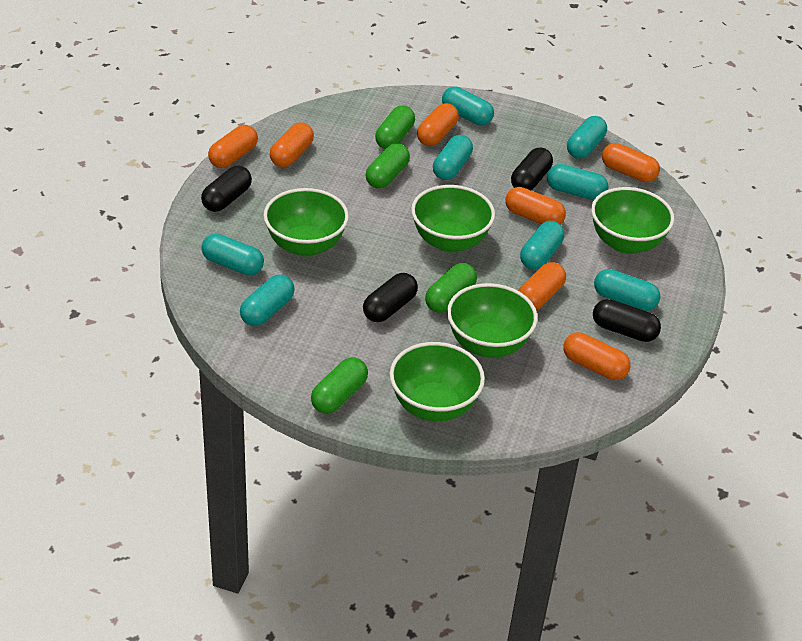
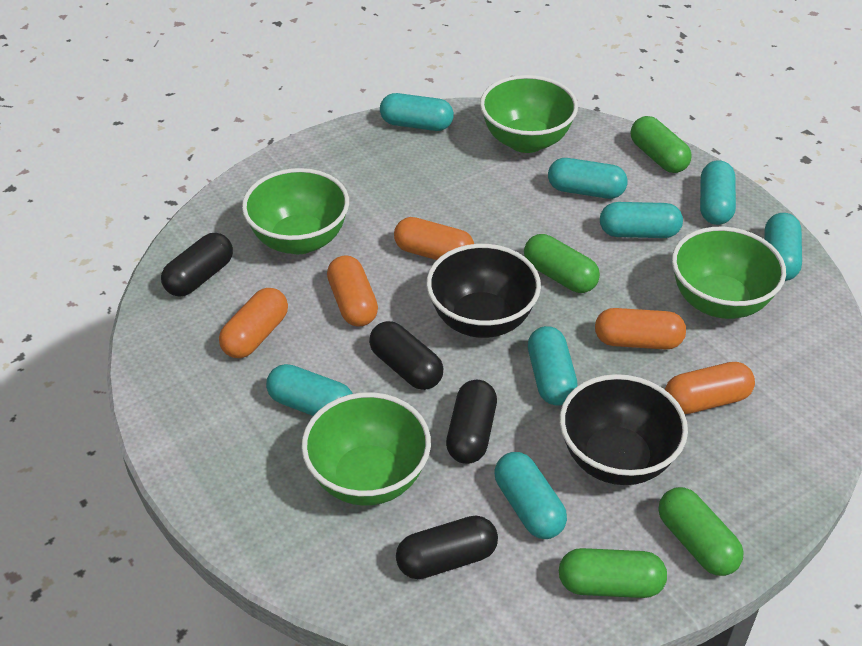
black bowl: 0 -> 2
green bowl: 5 -> 4
orange capsule: 7 -> 5

